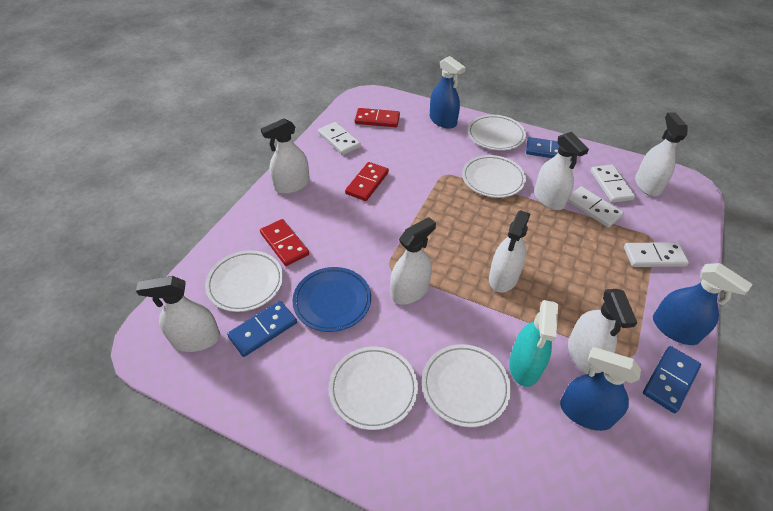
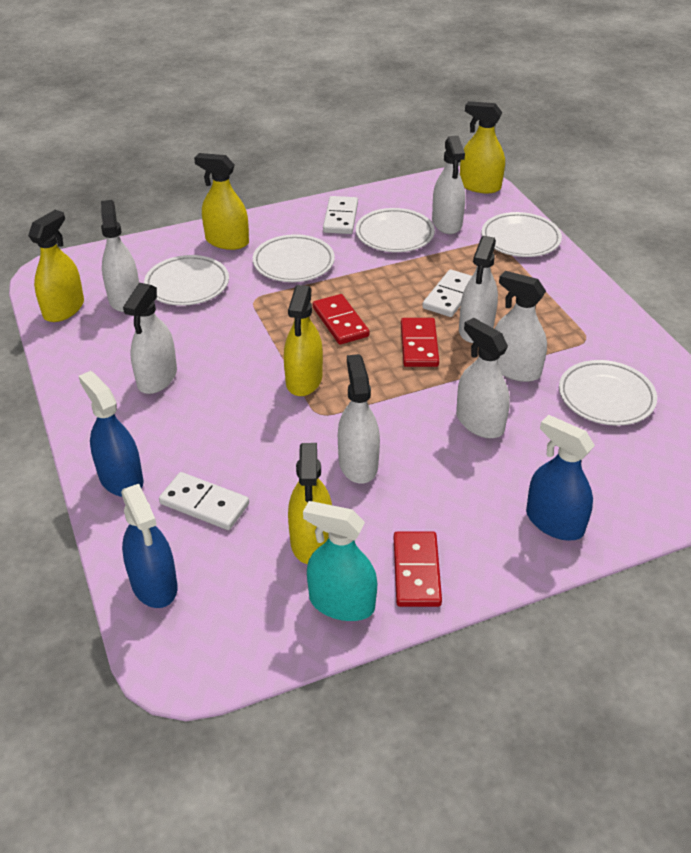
blue domino: 3 -> 0
blue plate: 1 -> 0
white domino: 4 -> 3
yellow spray bottle: 0 -> 5

